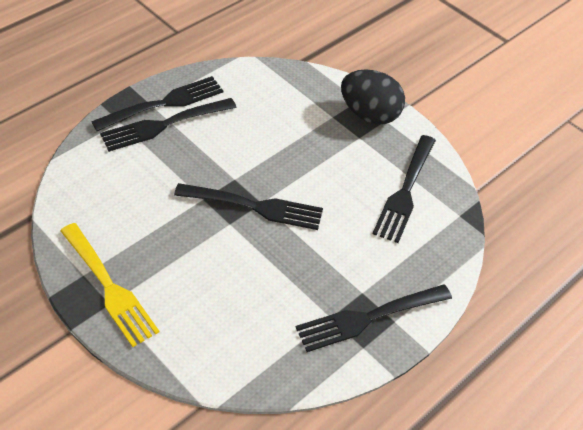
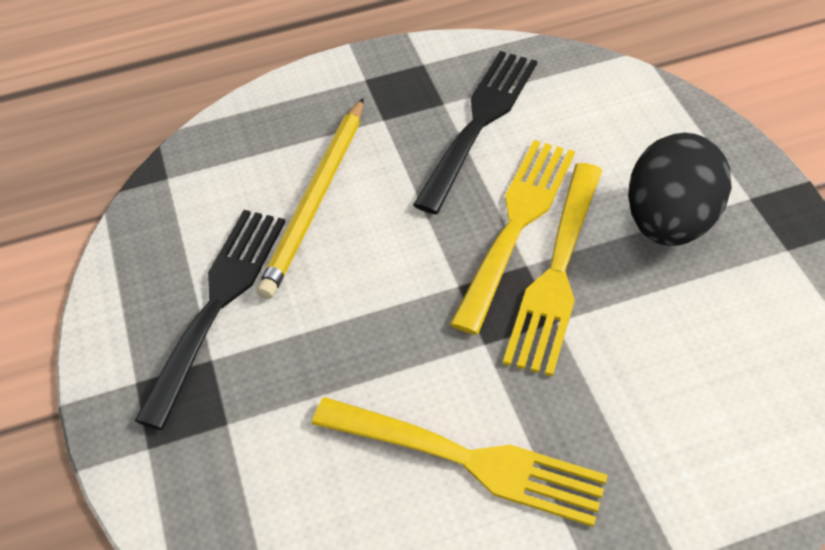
black fork: 5 -> 2
yellow fork: 1 -> 3
yellow pencil: 0 -> 1

